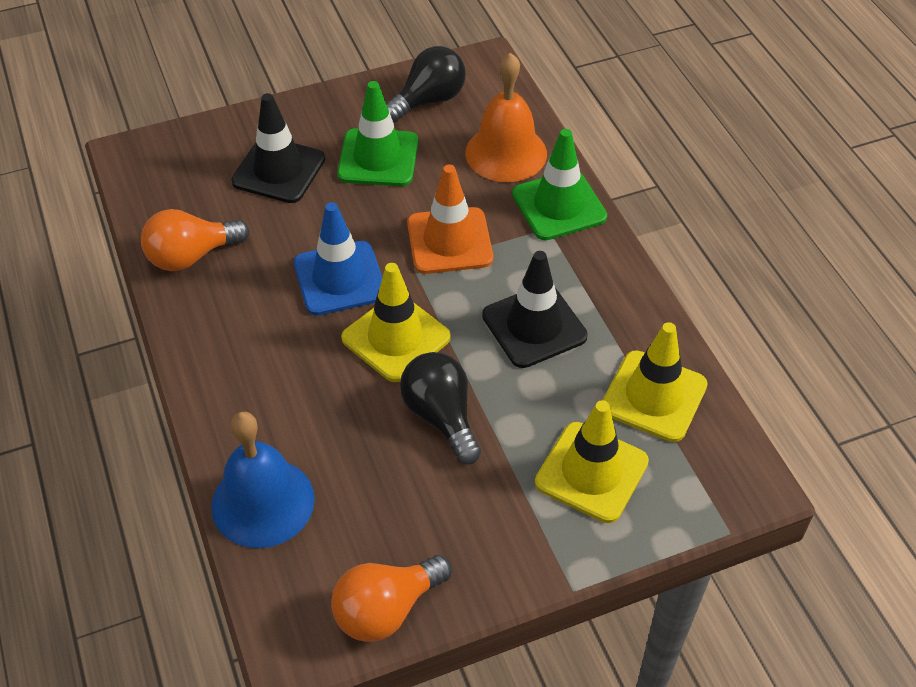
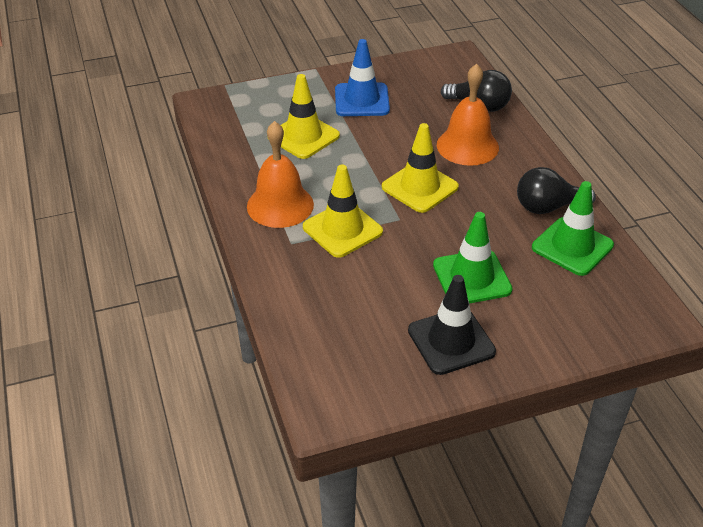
black traffic cone: 2 -> 1
blue bell: 1 -> 0
orange bell: 1 -> 2
orange light bulb: 2 -> 0
orange traffic cone: 1 -> 0

